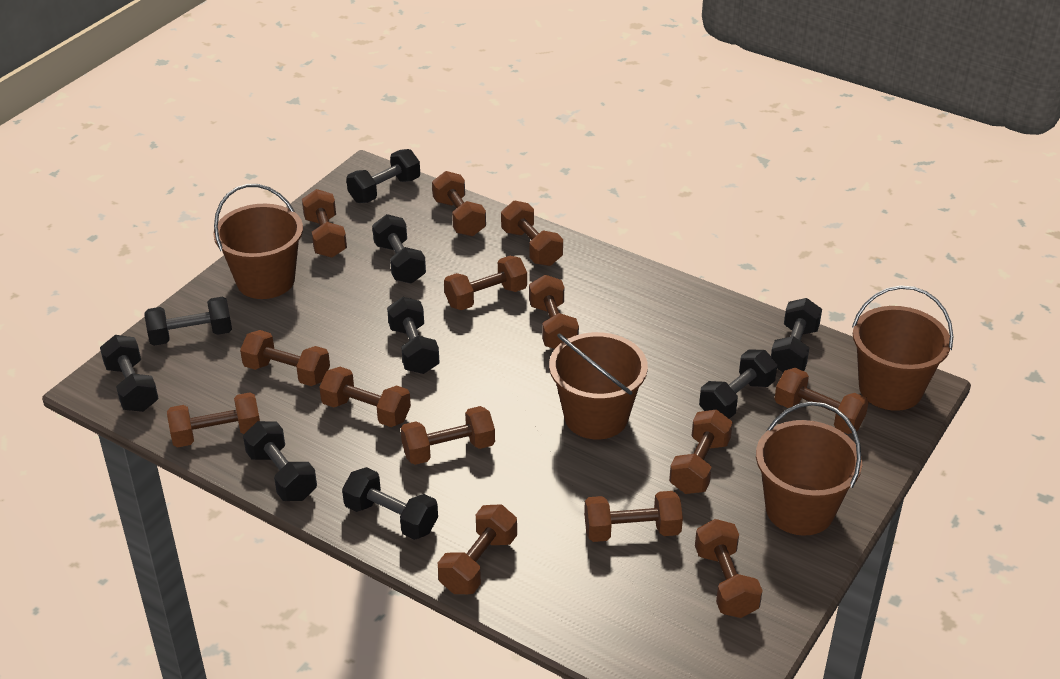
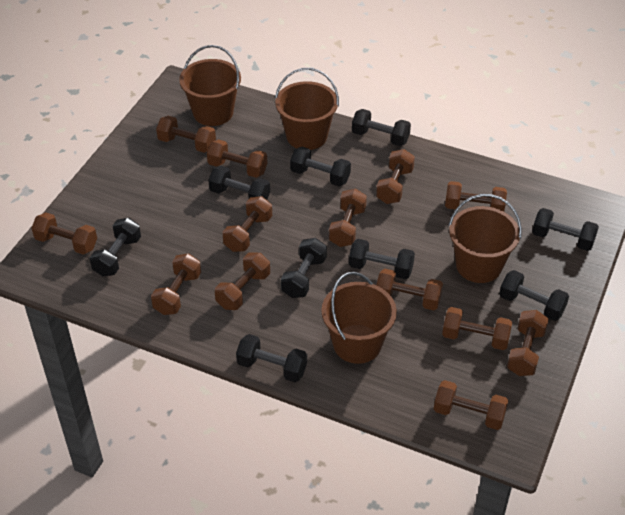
brown dumbbell: 14 -> 13

